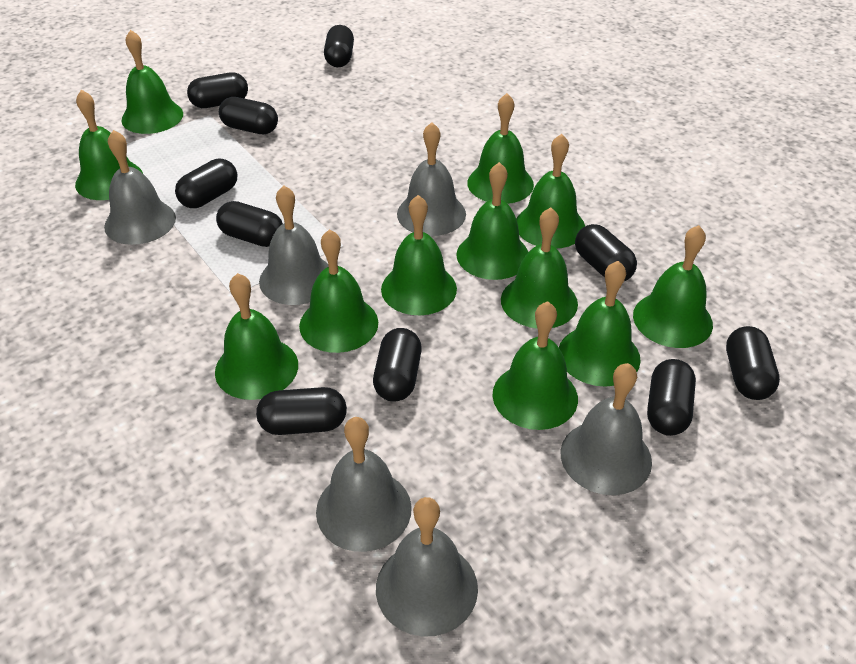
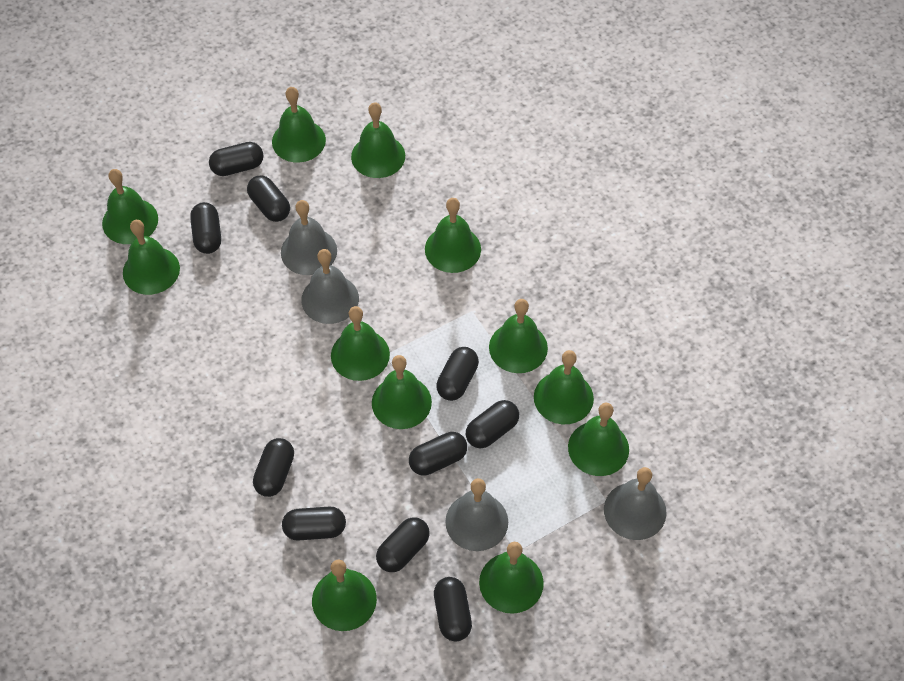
grey bell: 6 -> 4

